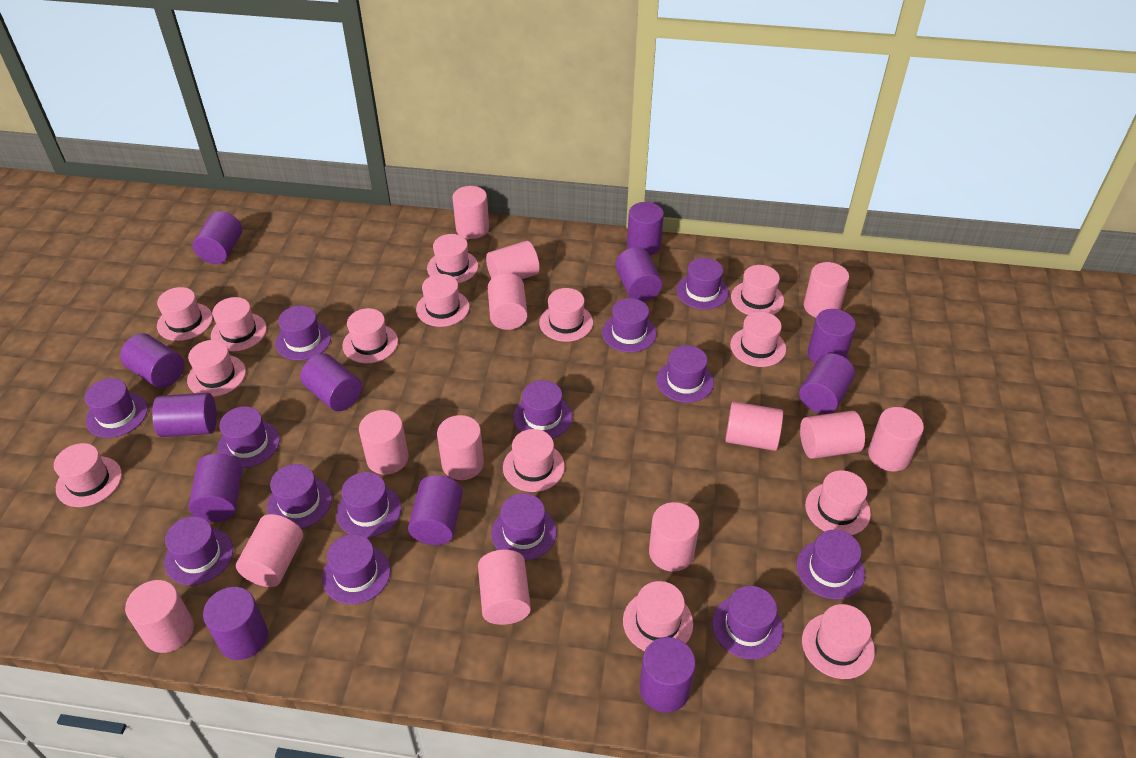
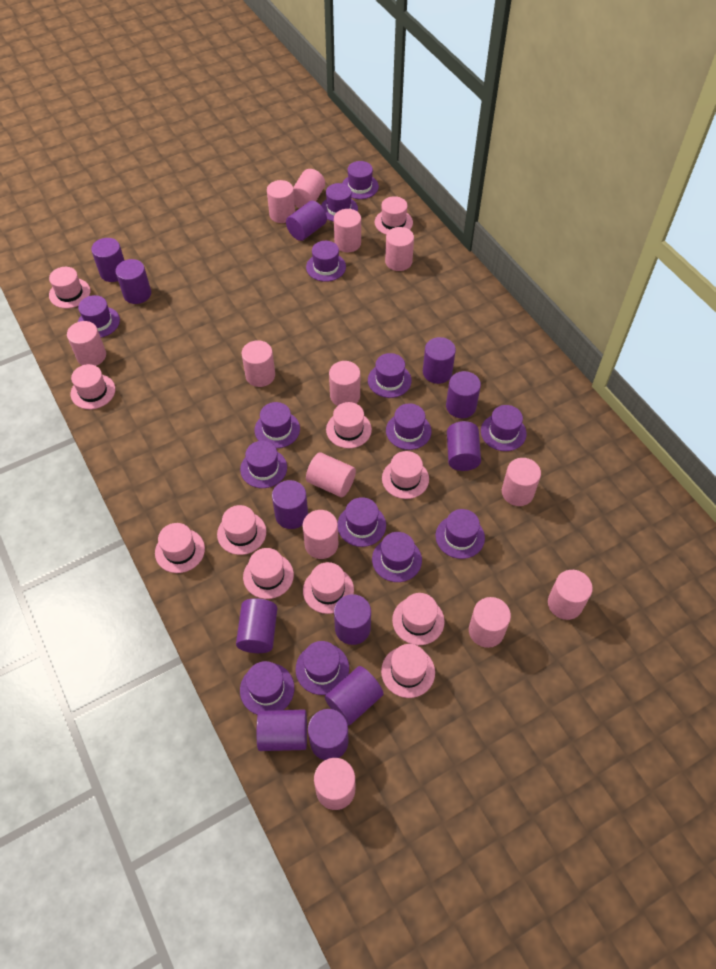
pink hat: 14 -> 11

